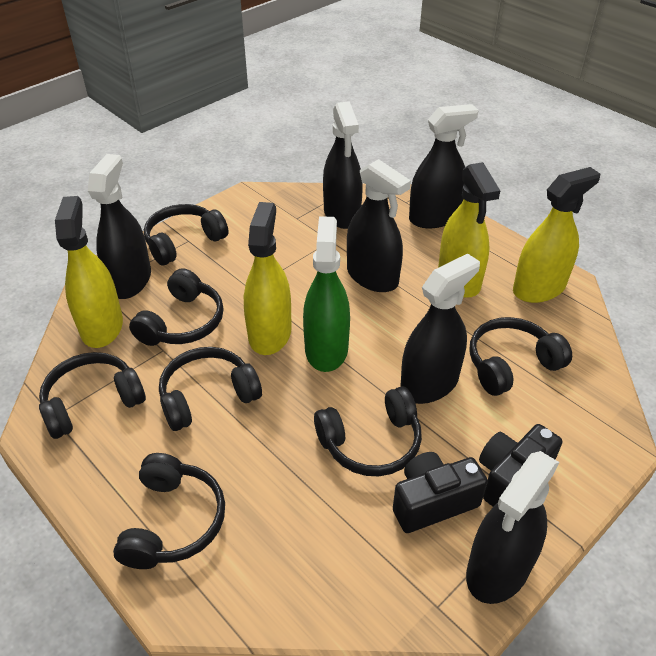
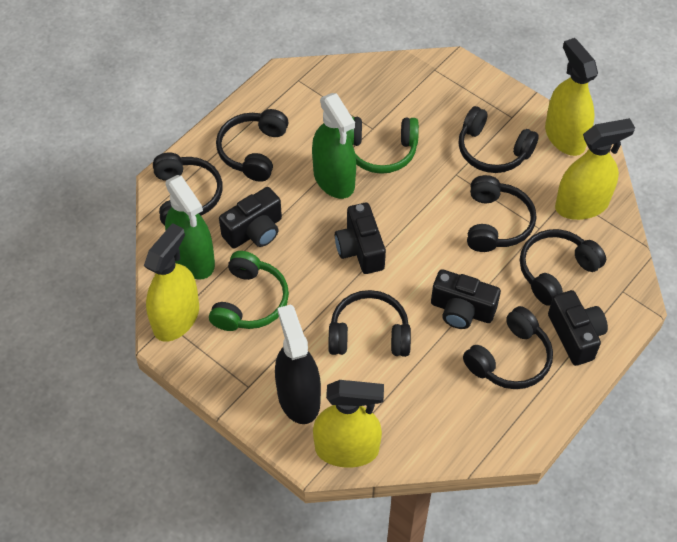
black camera: 2 -> 4
black spray bottle: 6 -> 1
green headphones: 0 -> 2
green spray bottle: 1 -> 2

